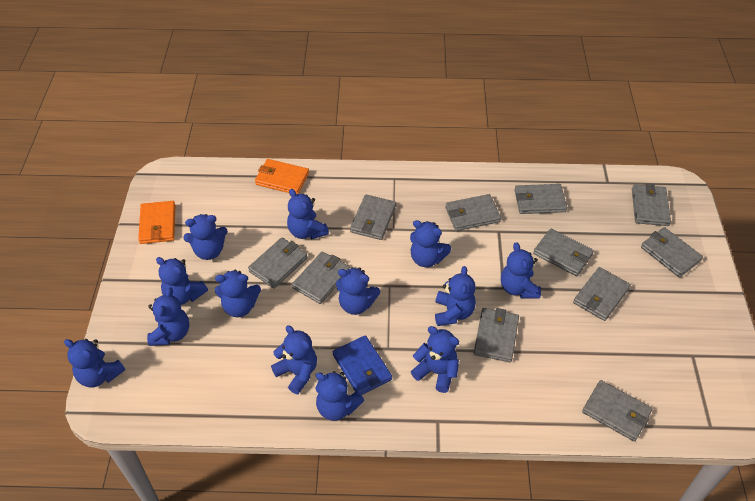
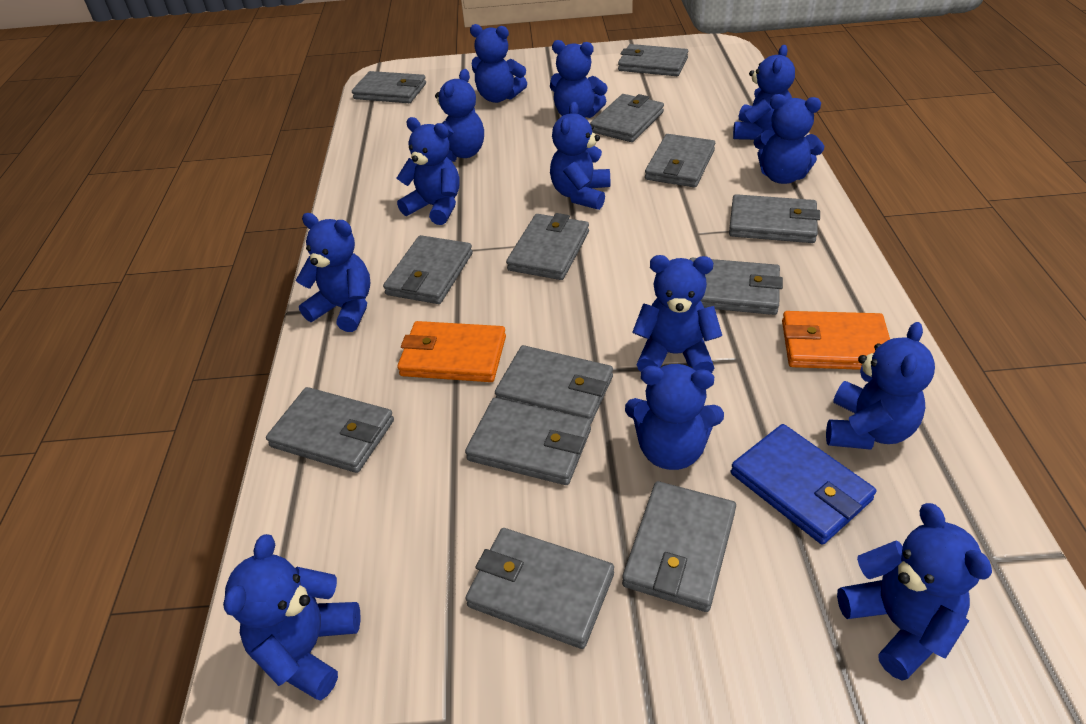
grey wallet: 11 -> 13

